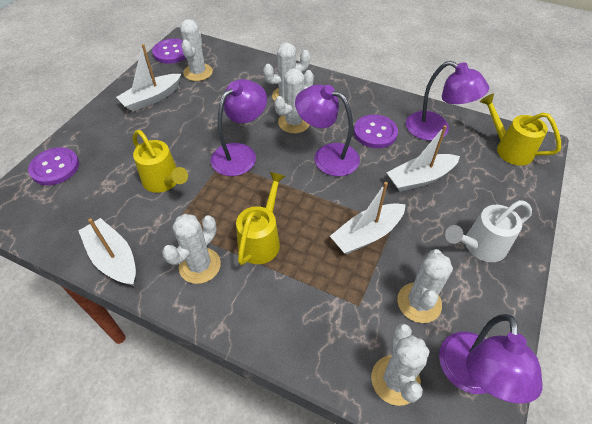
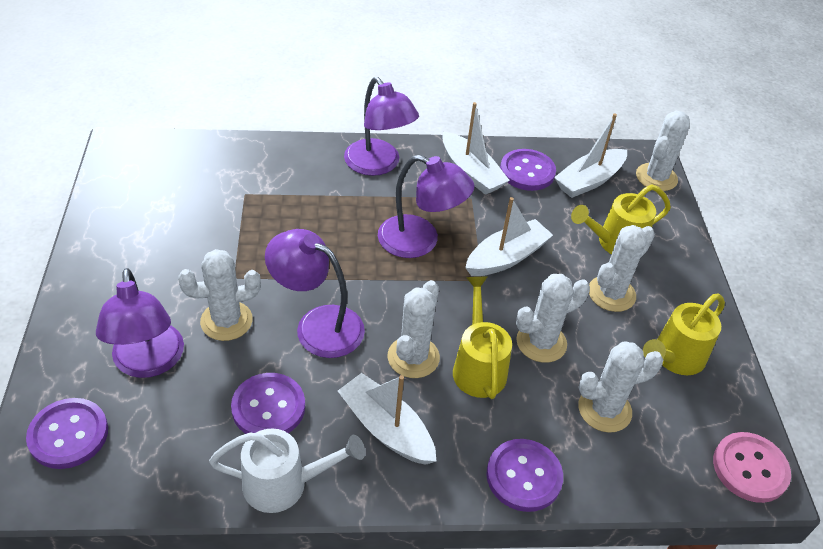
pink button: 0 -> 1
purple button: 3 -> 4

